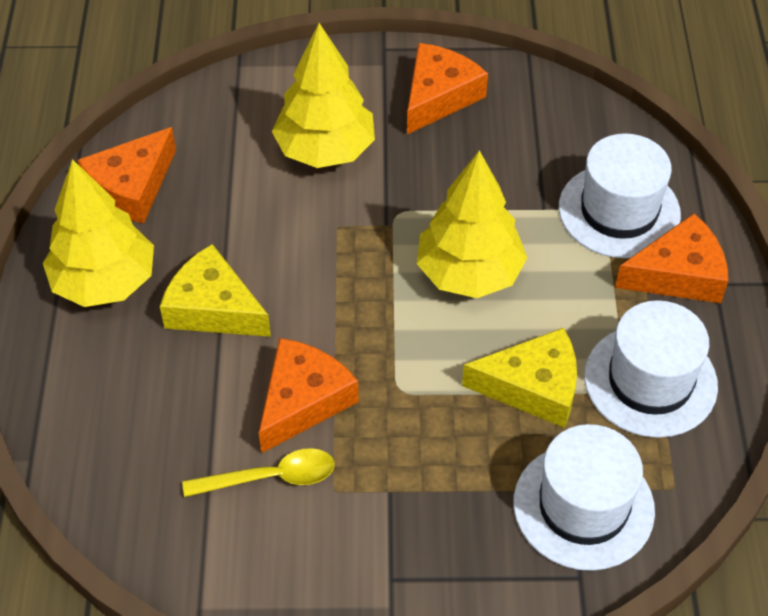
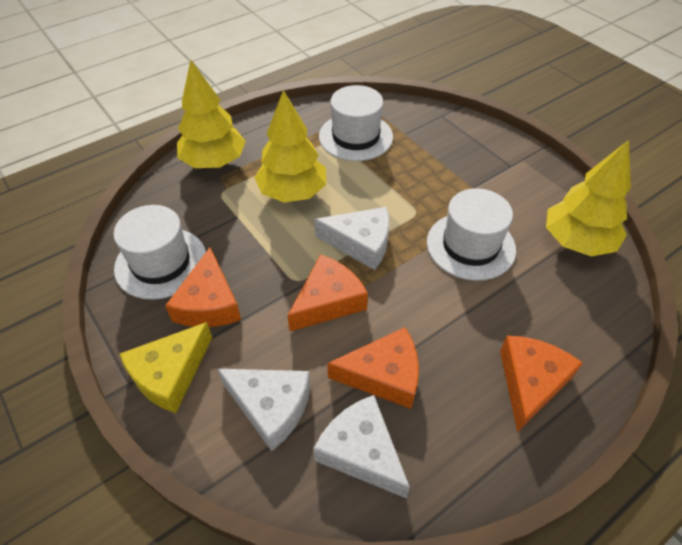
white cheese: 0 -> 3
yellow cheese: 2 -> 1
yellow spoon: 1 -> 0

